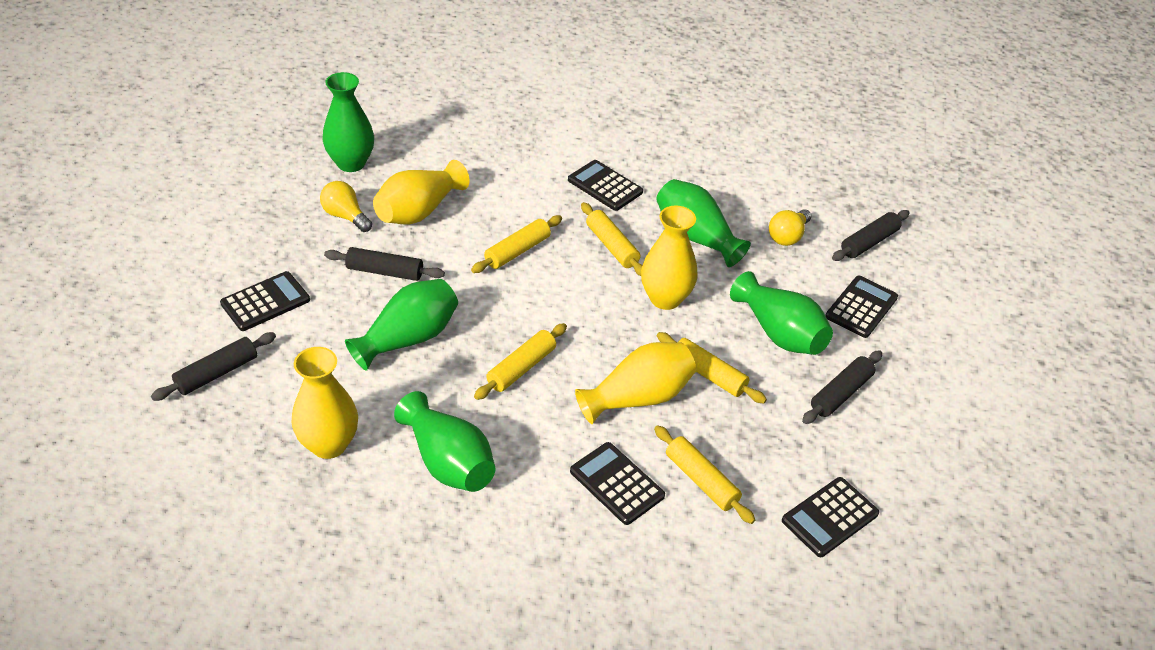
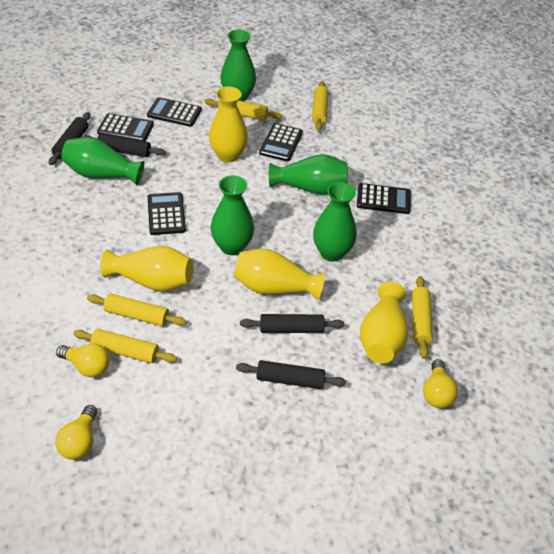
yellow light bulb: 2 -> 3

